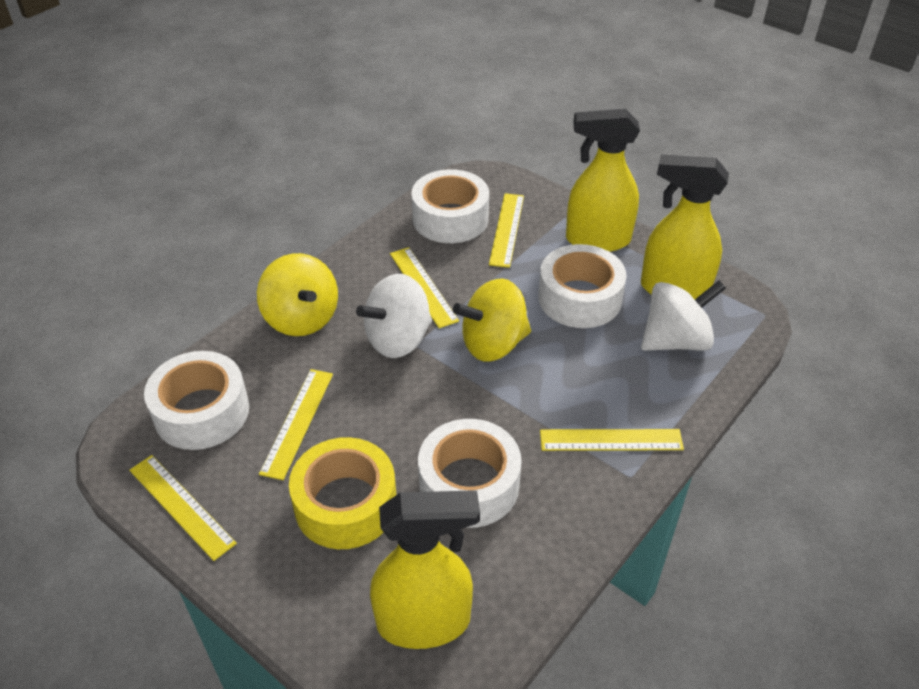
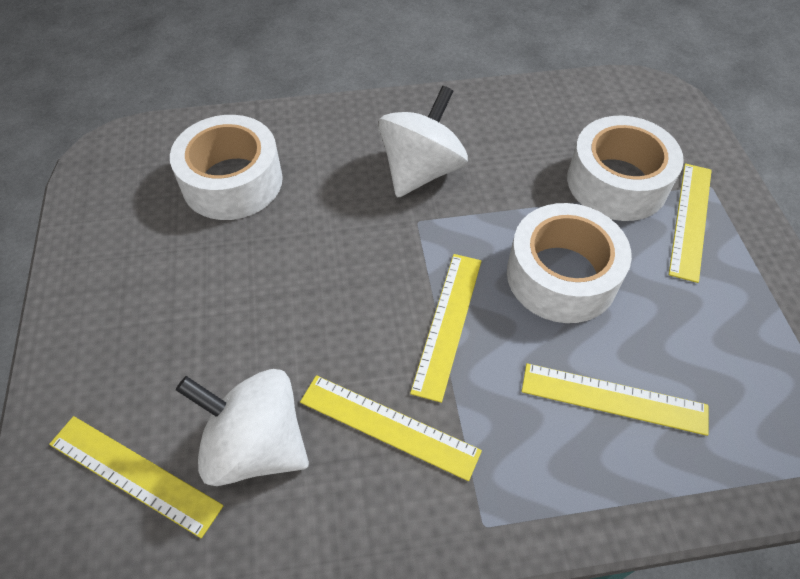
white tape: 4 -> 3
yellow spinning top: 2 -> 0
yellow spray bottle: 3 -> 0
yellow tape: 1 -> 0

